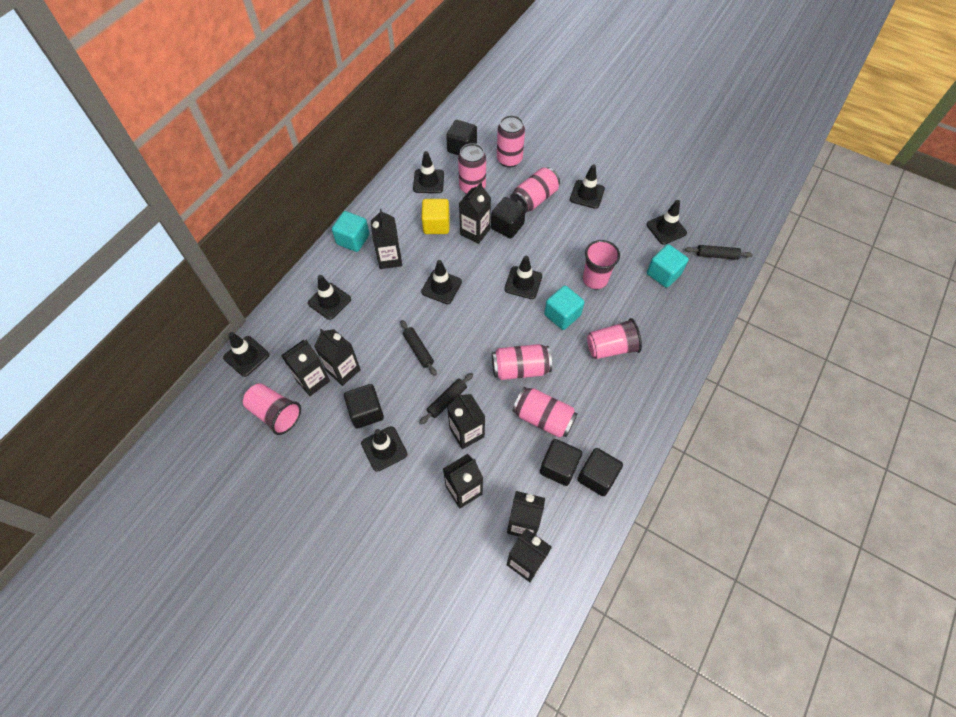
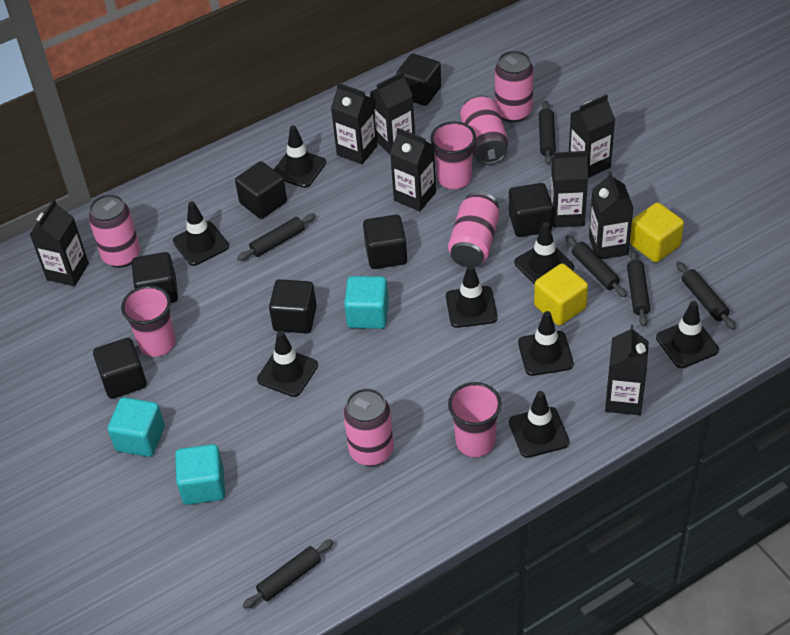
black cube: 5 -> 7
black rolling pin: 3 -> 6
yellow cube: 1 -> 2

